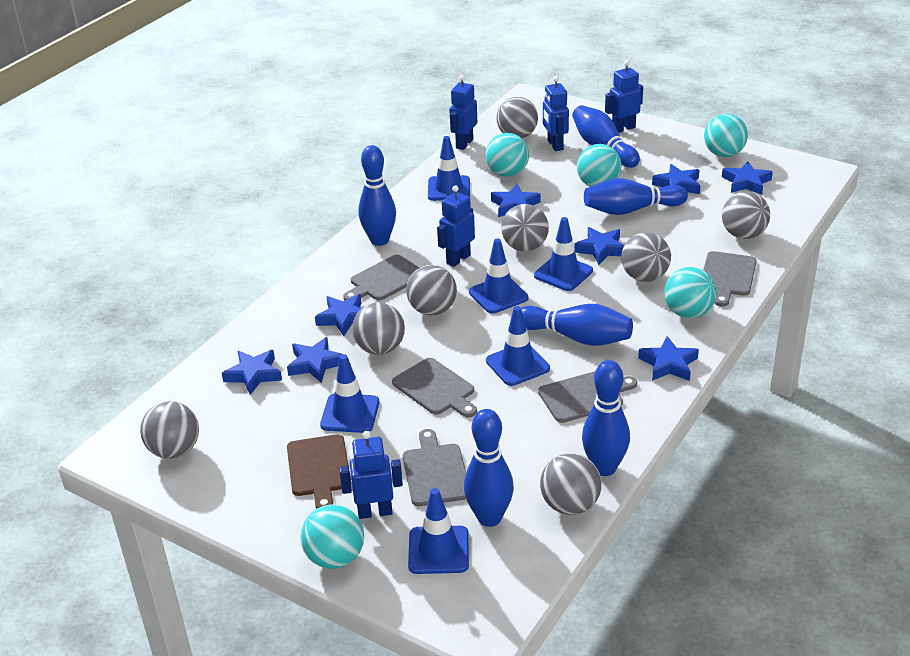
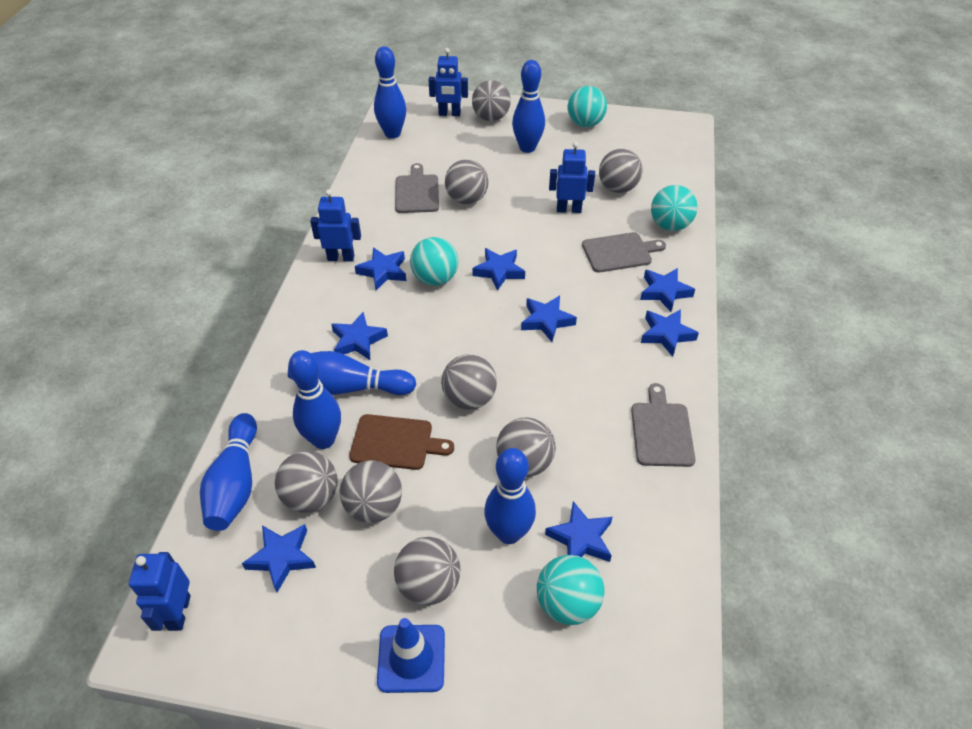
blue robot: 5 -> 4
blue traffic cone: 6 -> 1
grey cutting board: 5 -> 3
turquoise ball: 5 -> 4

